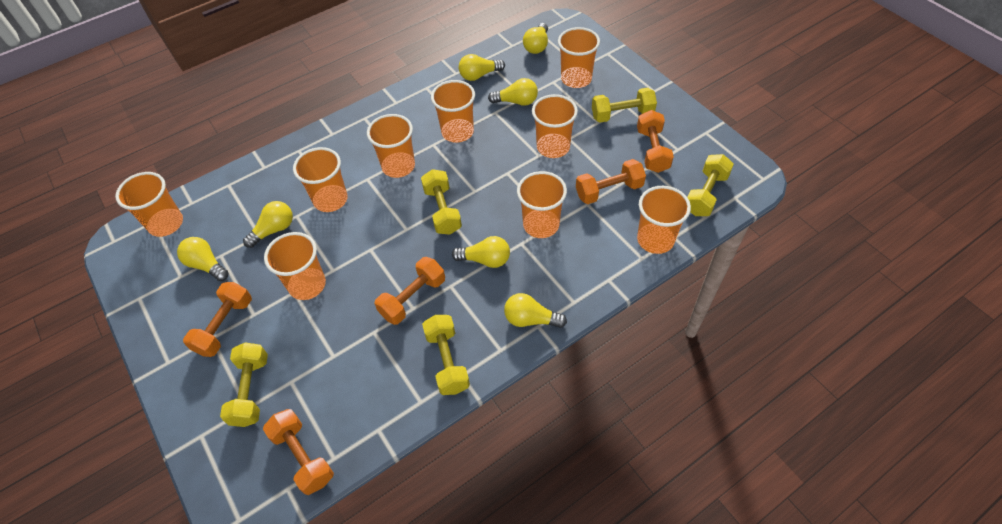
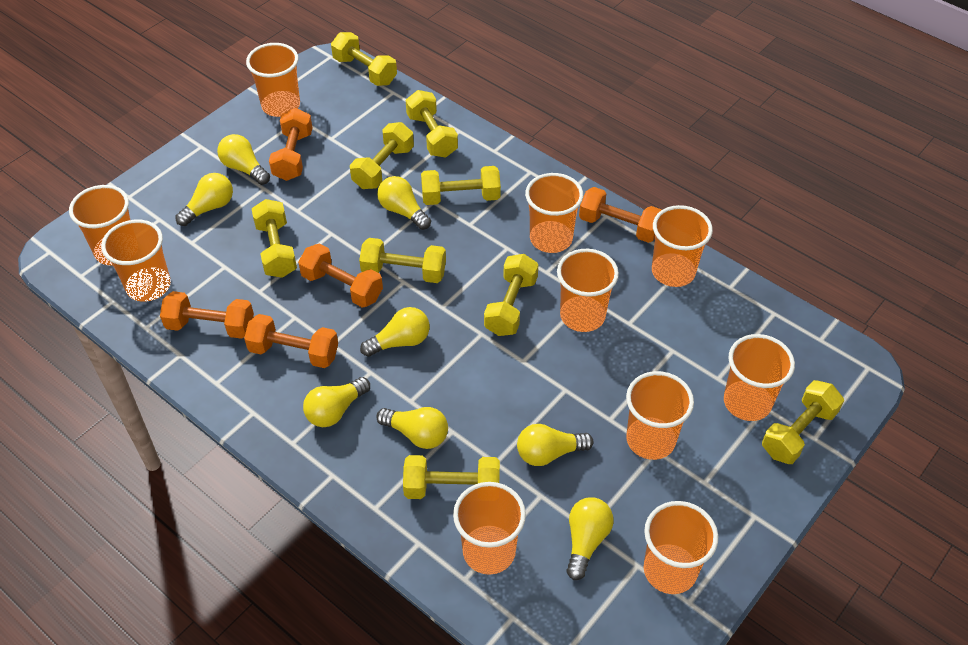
orange cup: 9 -> 10
yellow dumbbell: 5 -> 9
yellow light bulb: 7 -> 8

